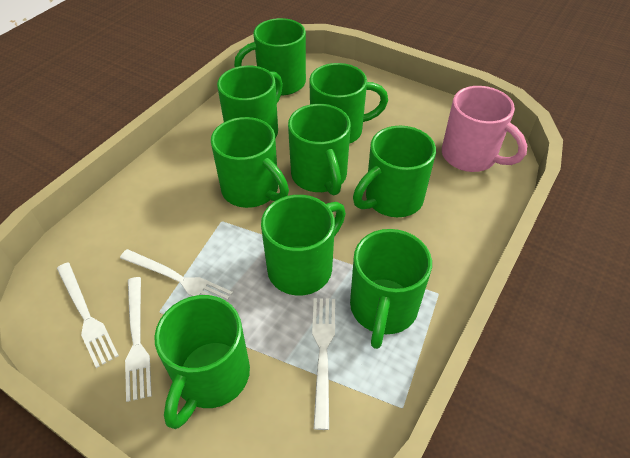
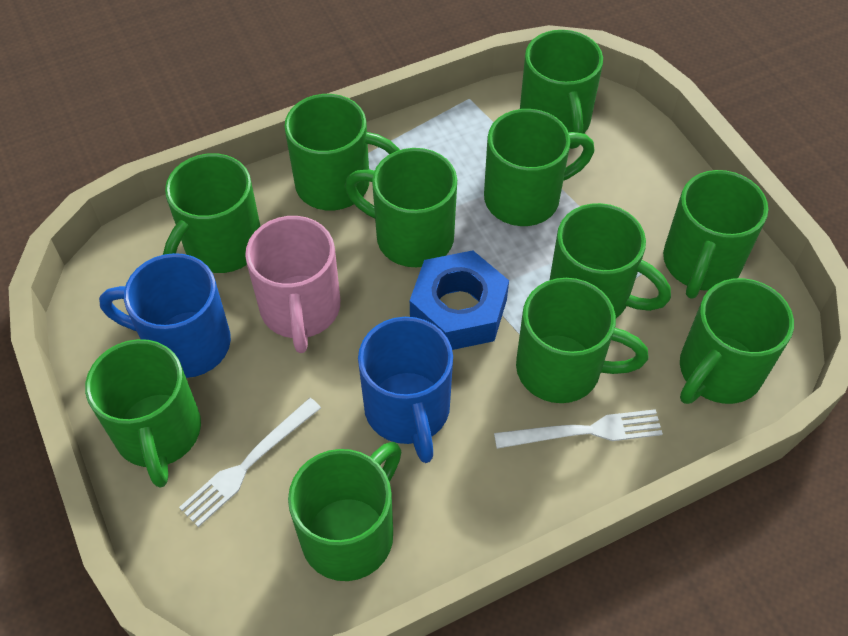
blue mug: 0 -> 2
blue nut: 0 -> 1
green mug: 9 -> 11
white fork: 4 -> 2

